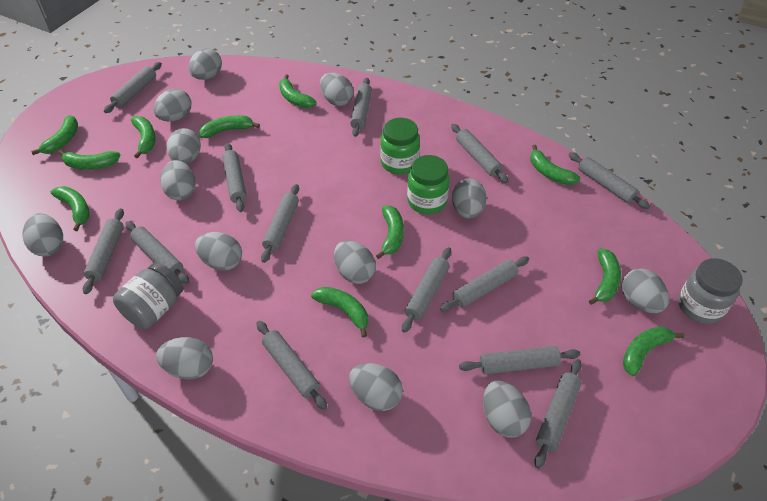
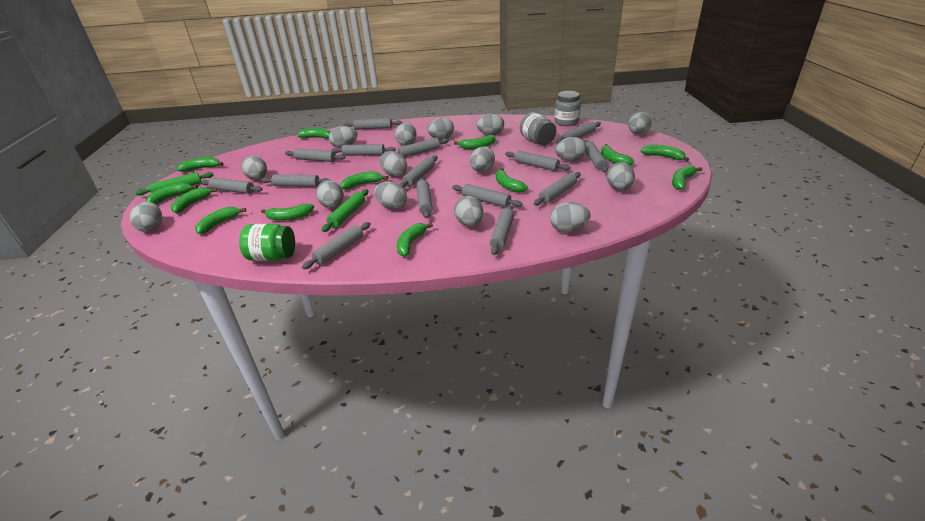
green banana: 11 -> 13
green jar: 2 -> 1
green rolling pin: 0 -> 2
grey egg: 13 -> 15
grey rolling pin: 13 -> 15

